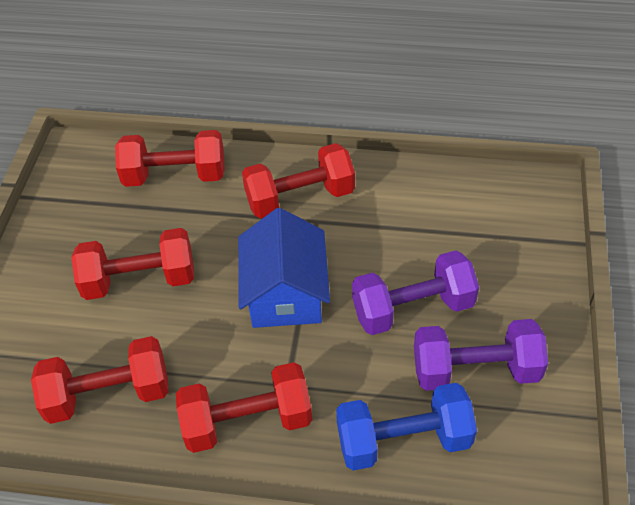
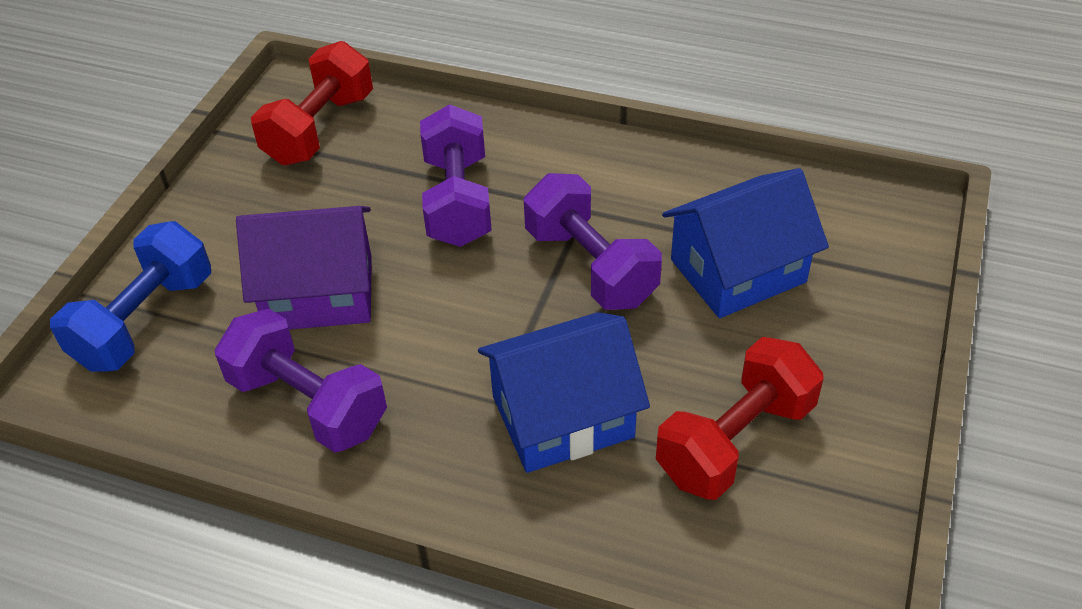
blue house: 1 -> 2
purple dumbbell: 2 -> 3
purple house: 0 -> 1
red dumbbell: 5 -> 2

